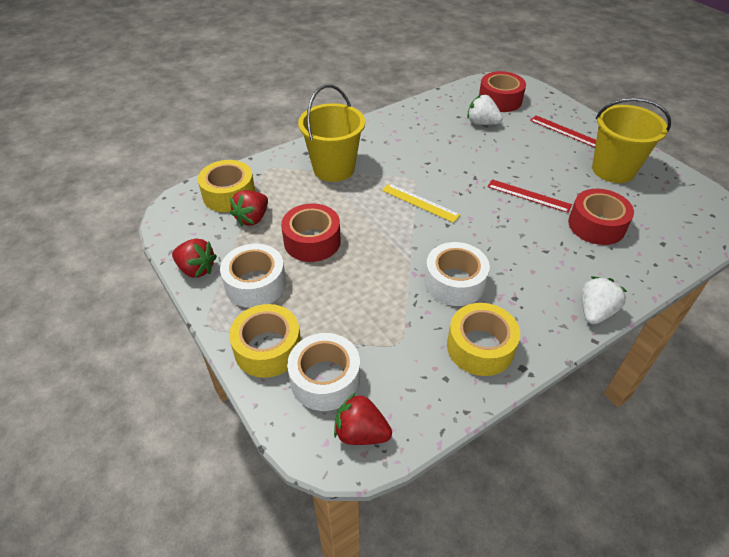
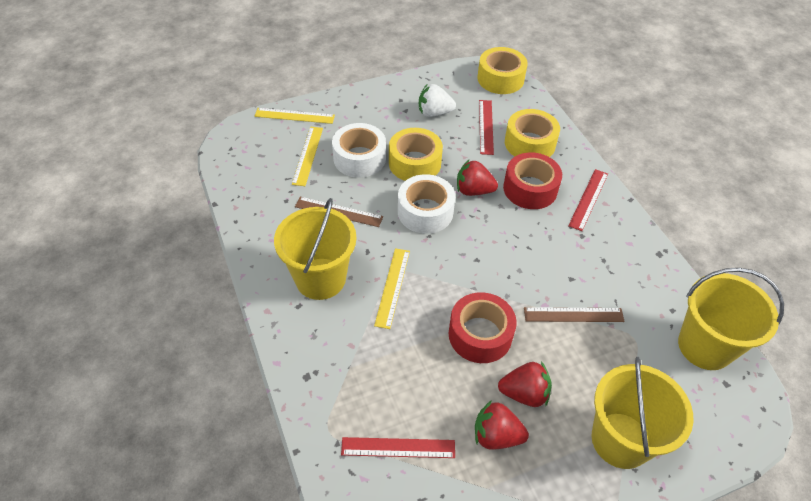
brown ruler: 0 -> 2
red ruler: 2 -> 3
red tape: 3 -> 2
white strawberry: 2 -> 1
white tape: 3 -> 2
yellow bucket: 2 -> 3
yellow ruler: 1 -> 3

